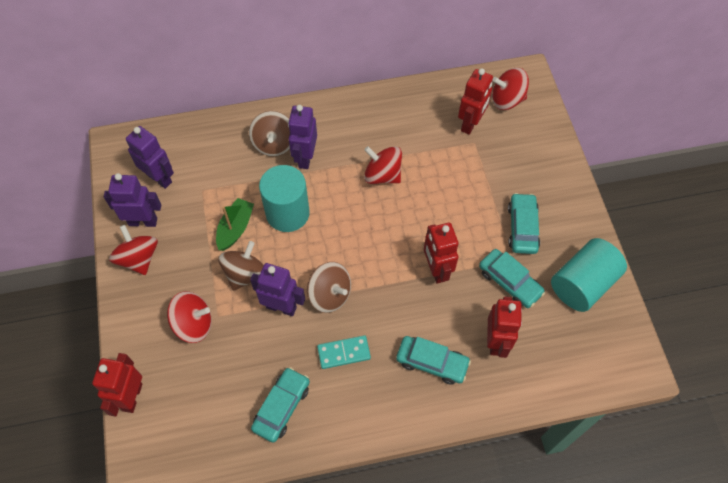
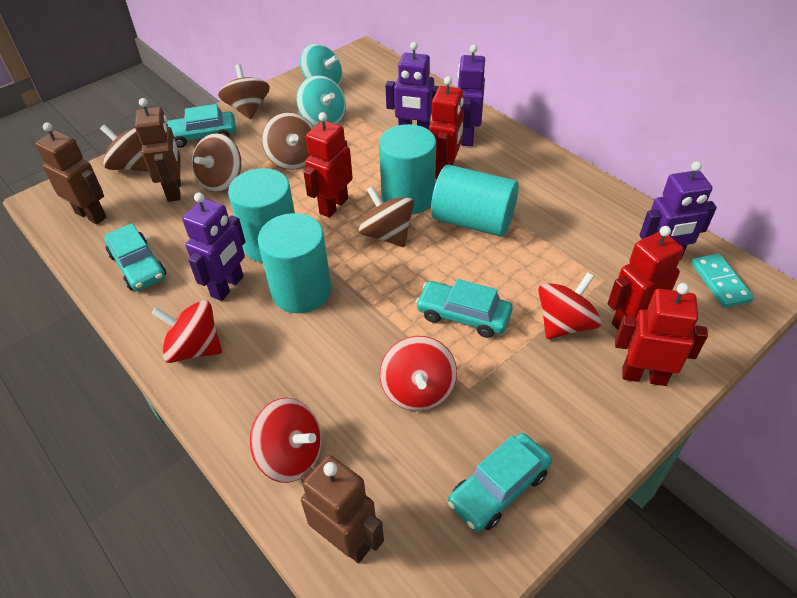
brown robot: 0 -> 3
brown spinning top: 3 -> 5
green boat: 1 -> 0
turquoise cylinder: 2 -> 4
turquoise spinning top: 0 -> 2

